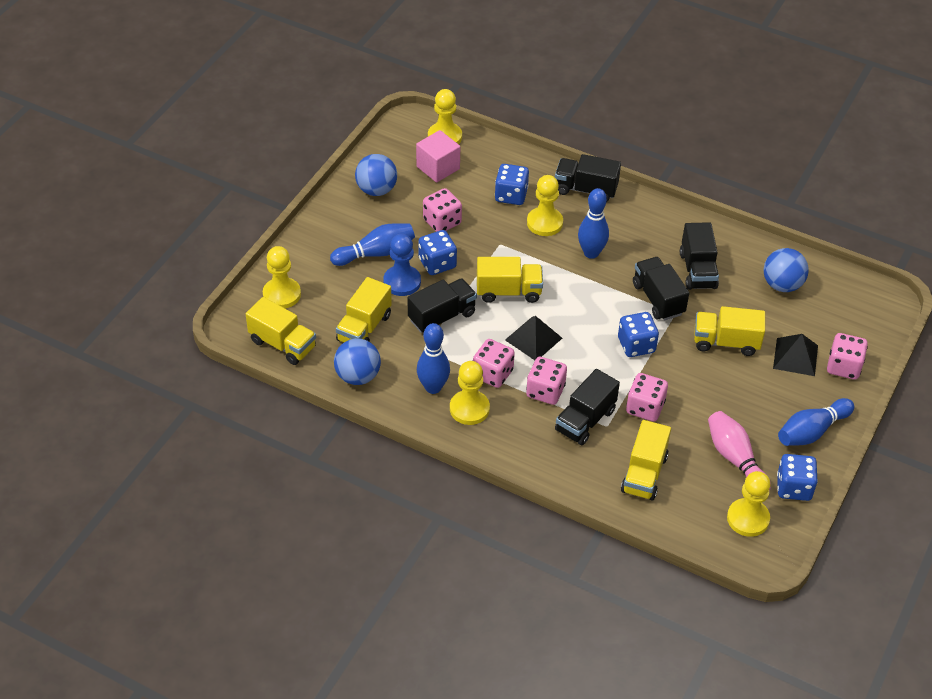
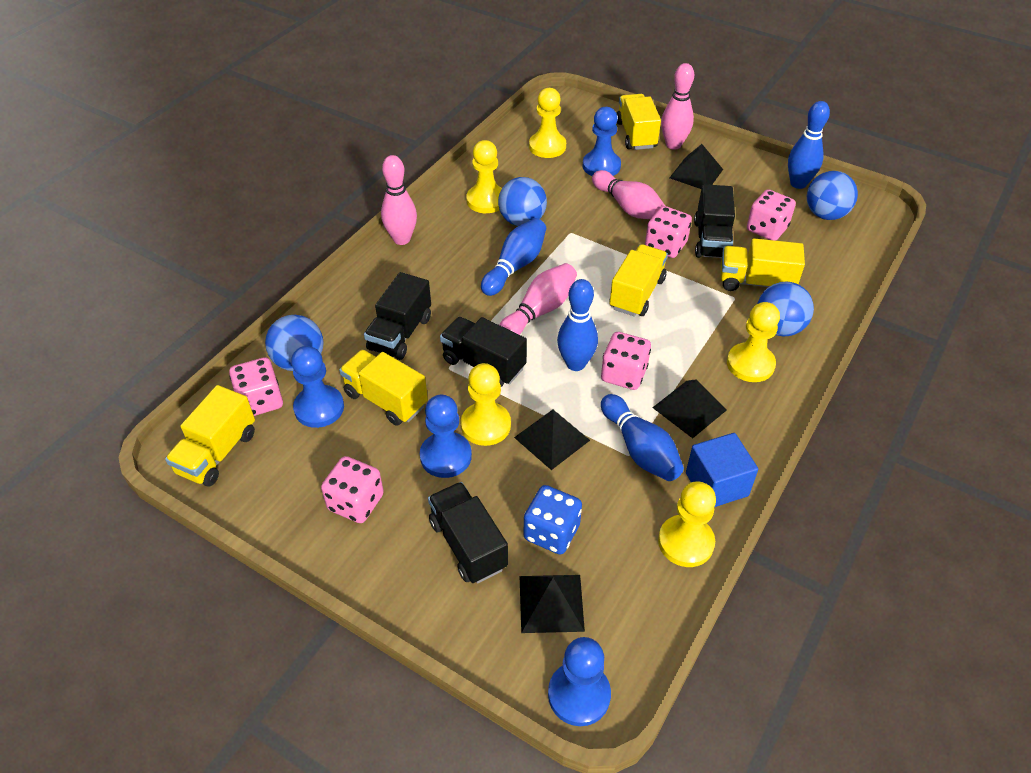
black pyramid: 2 -> 4
black truck: 5 -> 4
blue ball: 3 -> 4
blue cube: 0 -> 1
blue dice: 4 -> 1
blue pawn: 1 -> 4
pink bowling pin: 1 -> 4
pink cube: 1 -> 0

